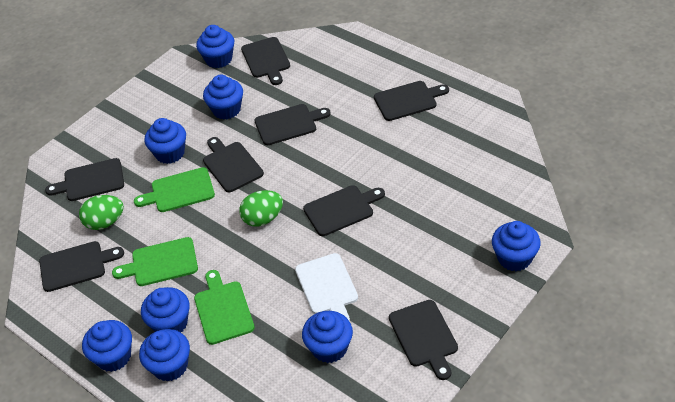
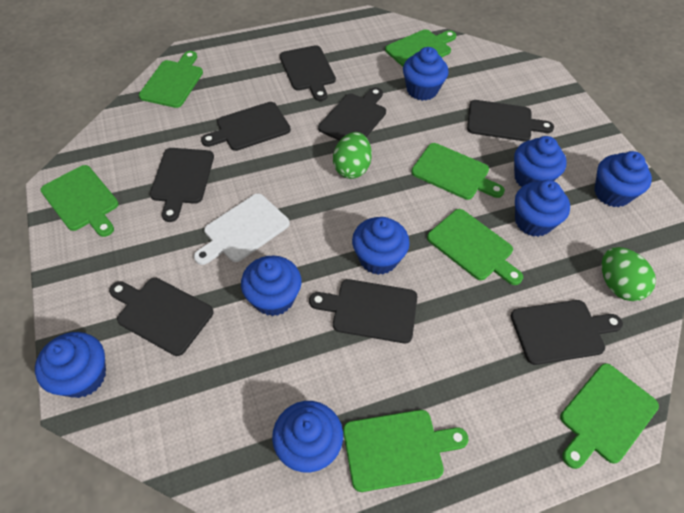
green cutting board: 3 -> 7

